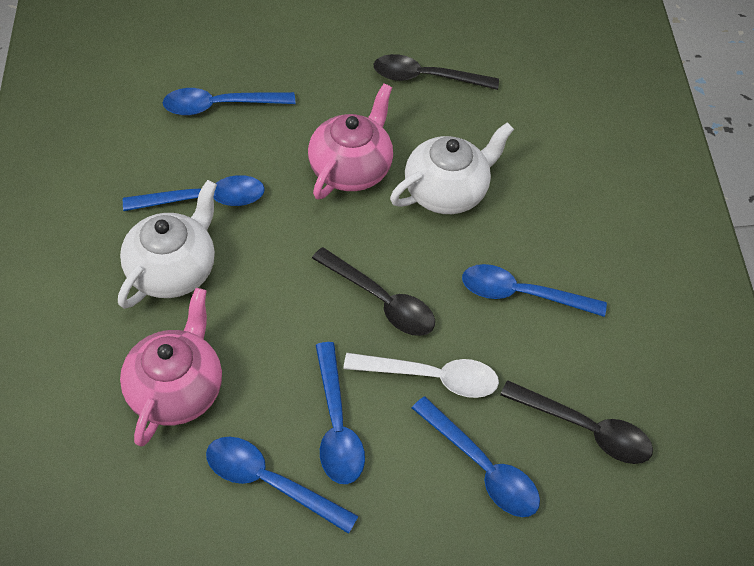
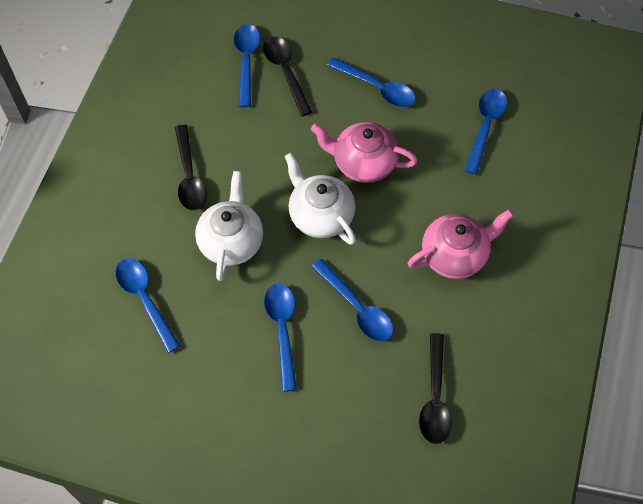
white spoon: 1 -> 0

